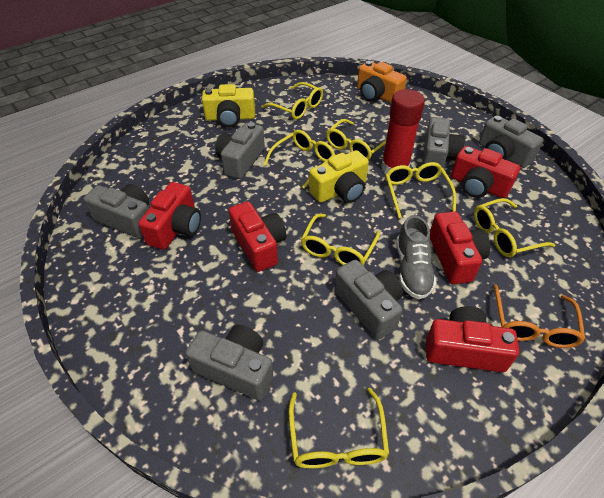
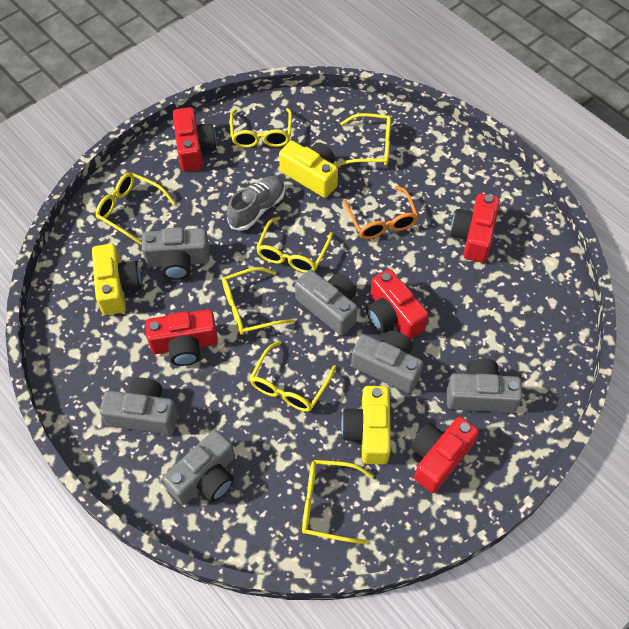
orange camera: 1 -> 0
red glue stick: 1 -> 0
yellow camera: 2 -> 3

